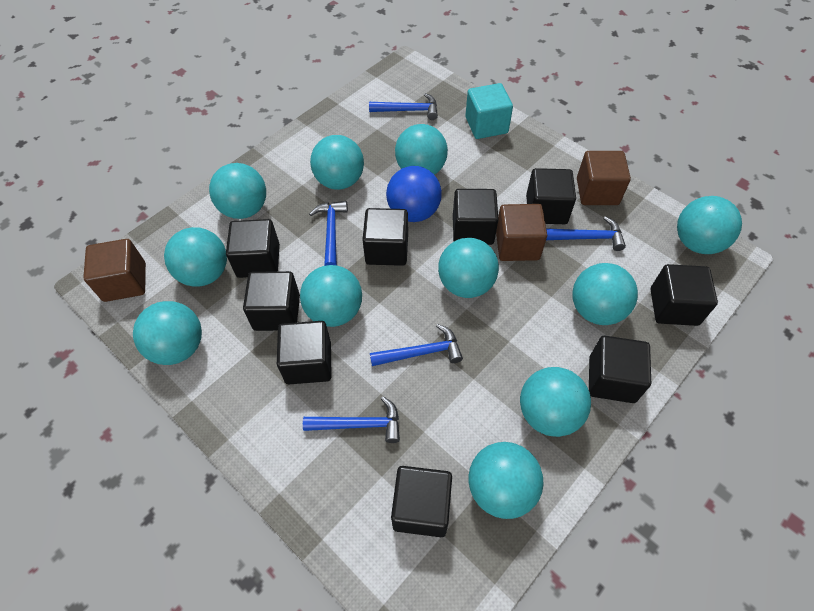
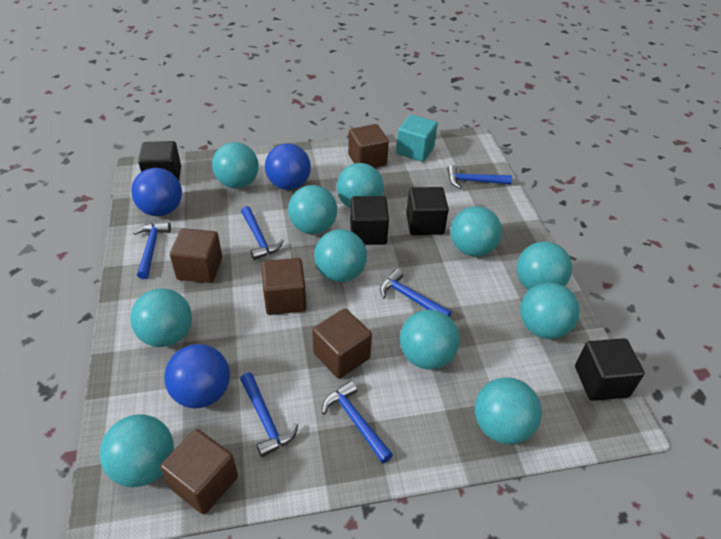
black cube: 9 -> 4
blue ball: 1 -> 3
blue hammer: 5 -> 6
brown cube: 3 -> 5

